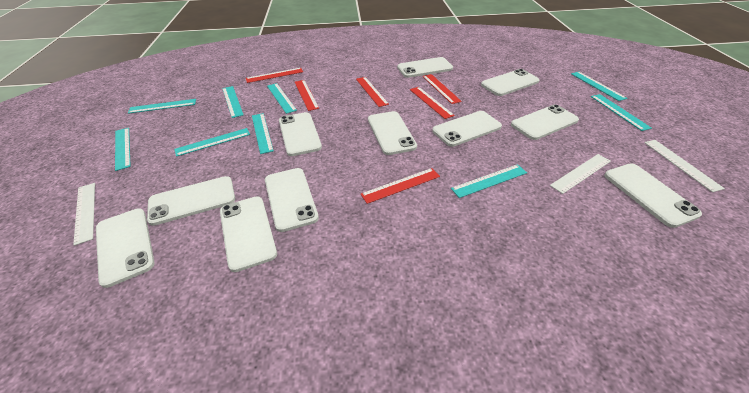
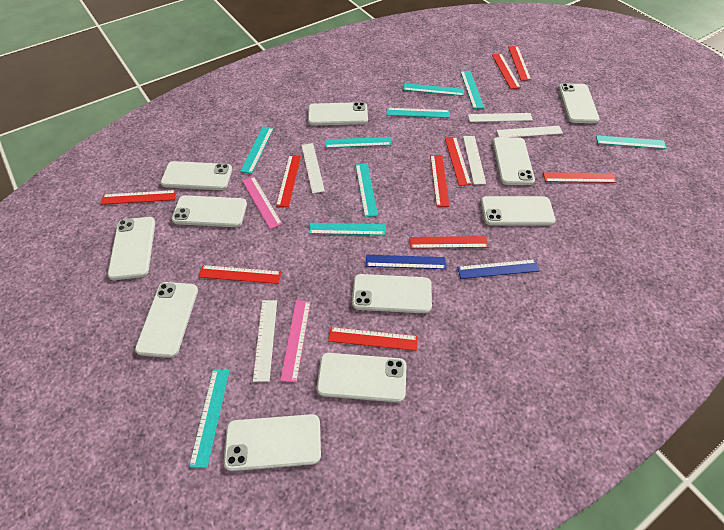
blue ruler: 0 -> 2
pink ruler: 0 -> 2
red ruler: 6 -> 10
white ruler: 3 -> 5

